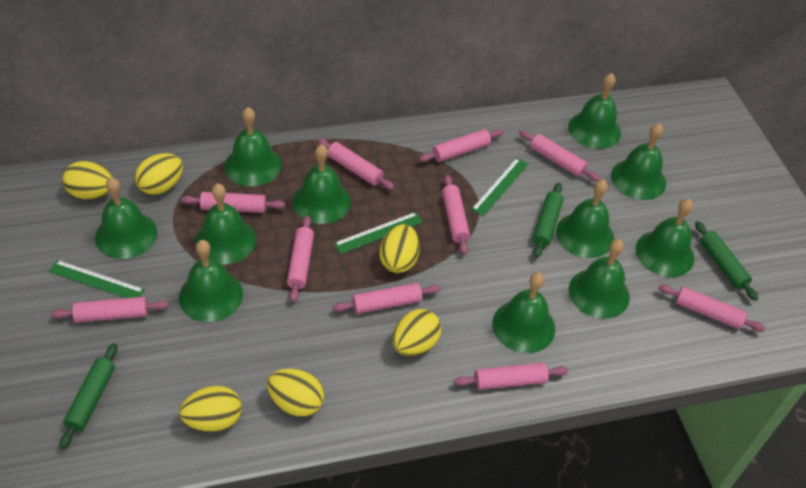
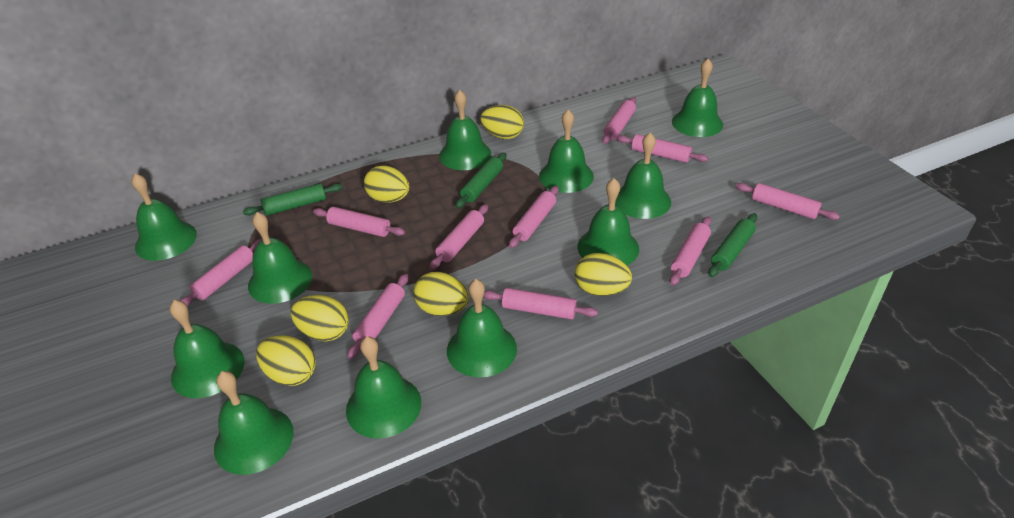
green ruler: 3 -> 0

